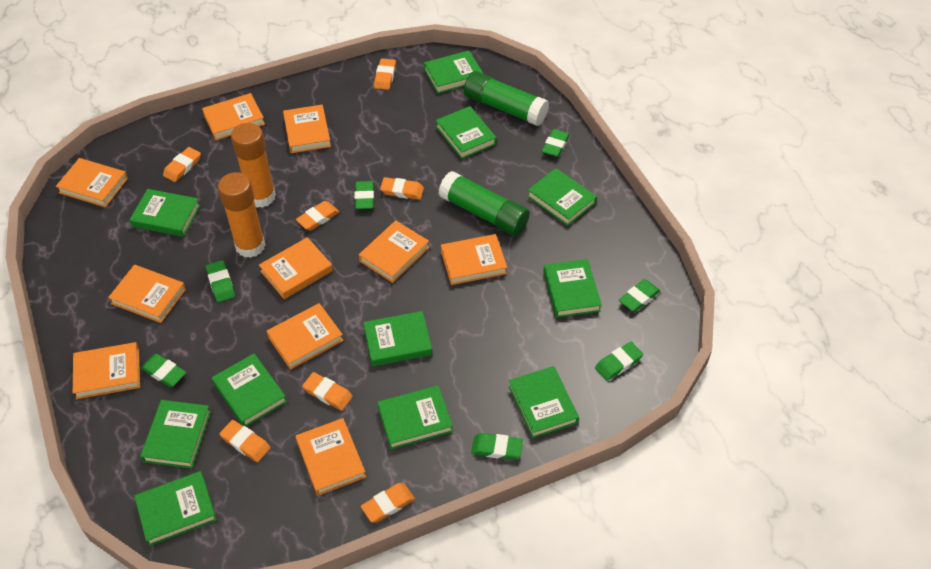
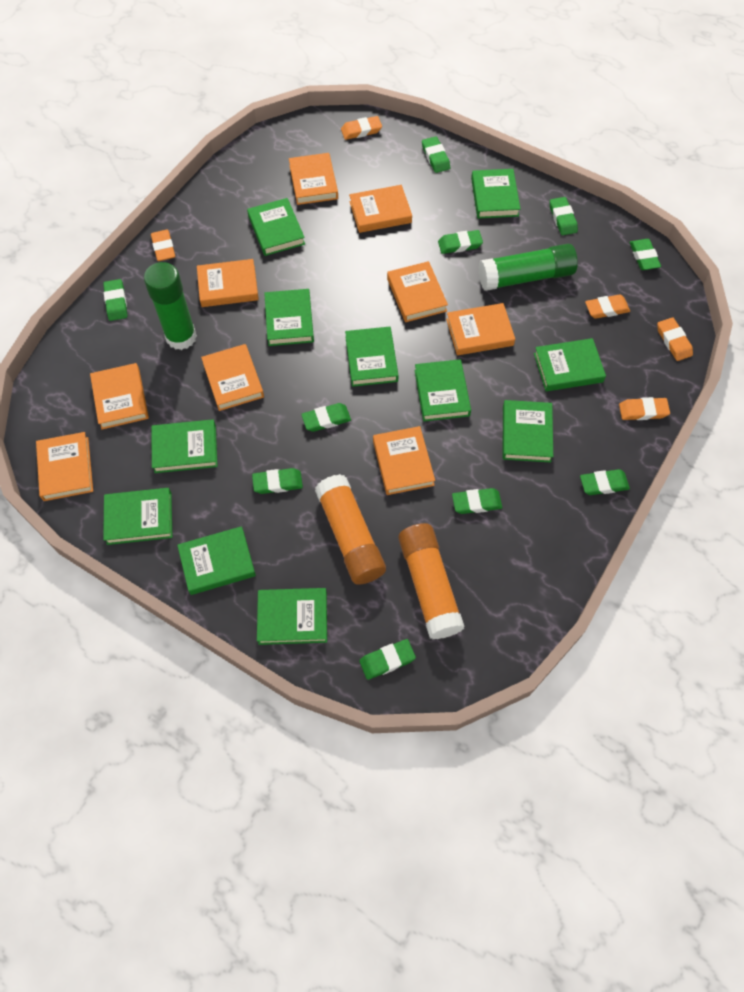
green eraser: 7 -> 10
orange book: 10 -> 9
orange eraser: 7 -> 5

